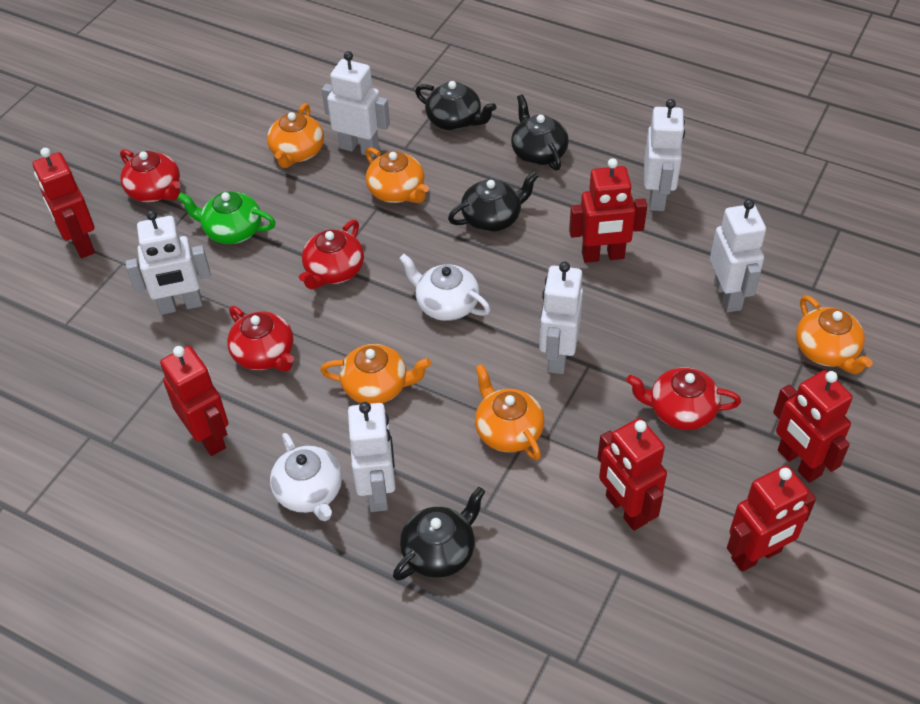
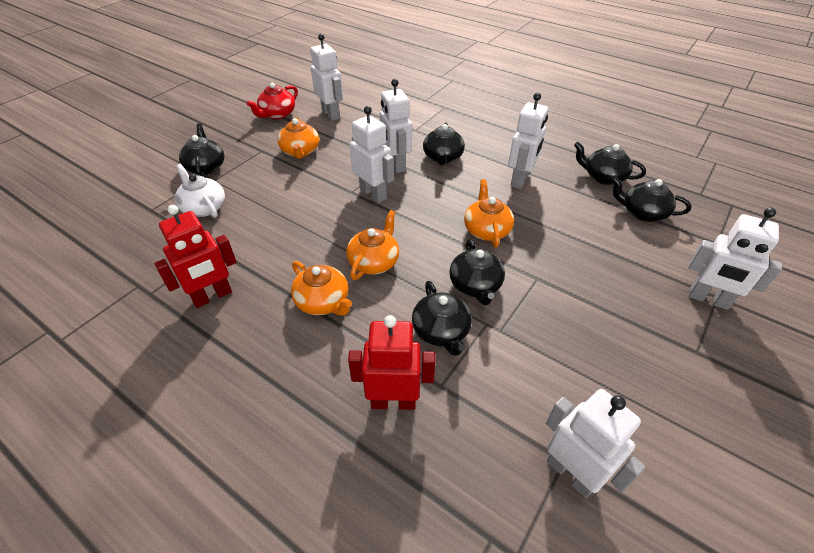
black teapot: 4 -> 6
green teapot: 1 -> 0
orange teapot: 5 -> 4
red robot: 6 -> 2
red teapot: 4 -> 1
white teapot: 2 -> 1

